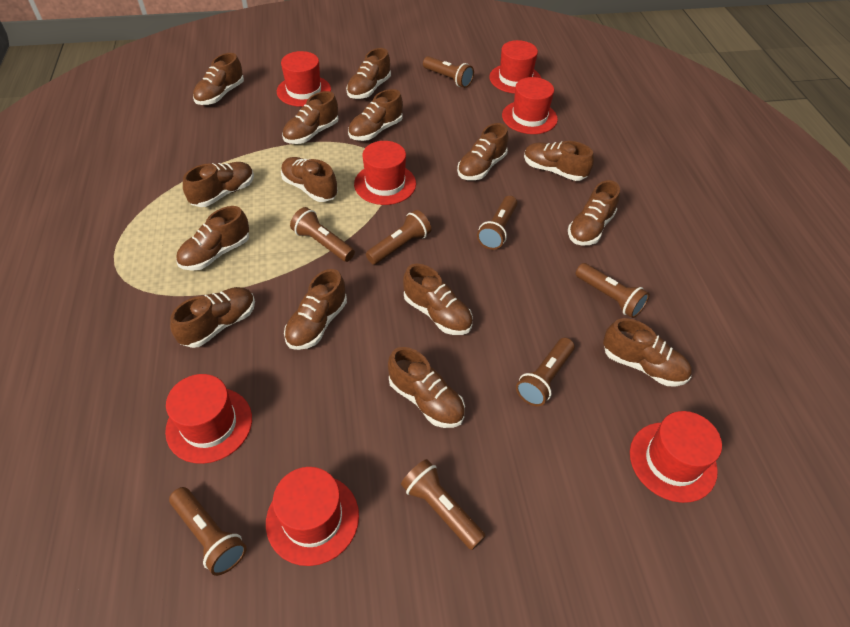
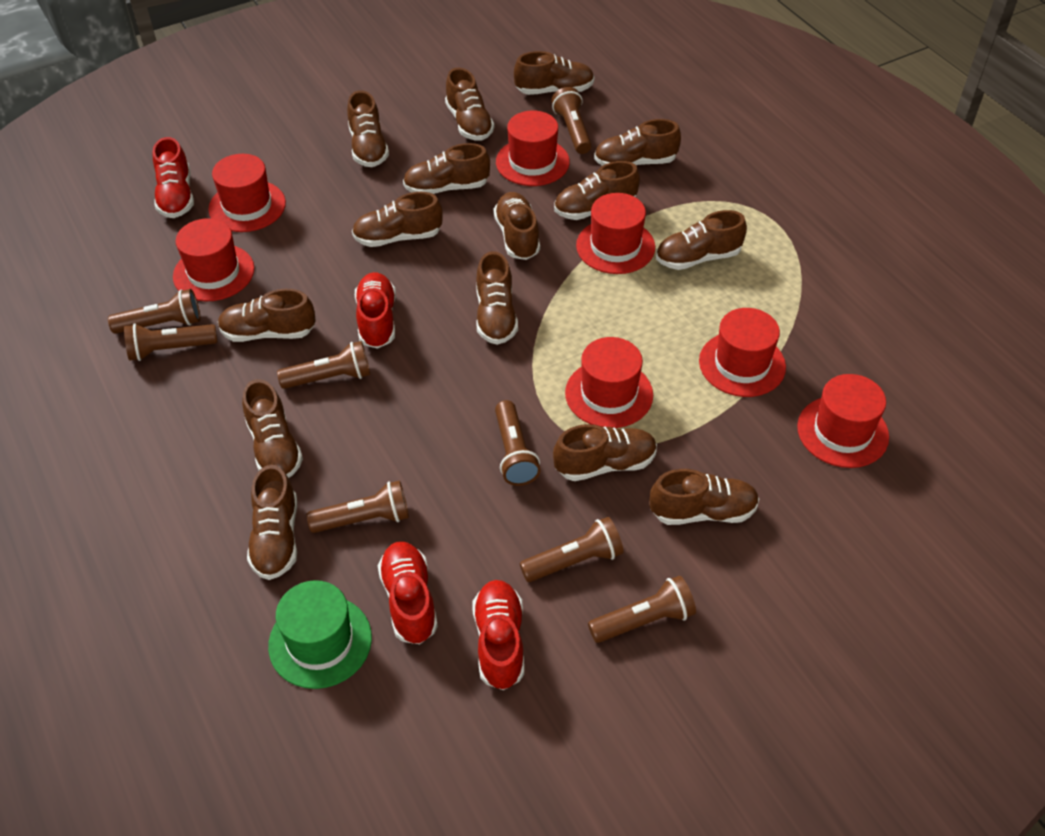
green hat: 0 -> 1
red shoe: 0 -> 4

